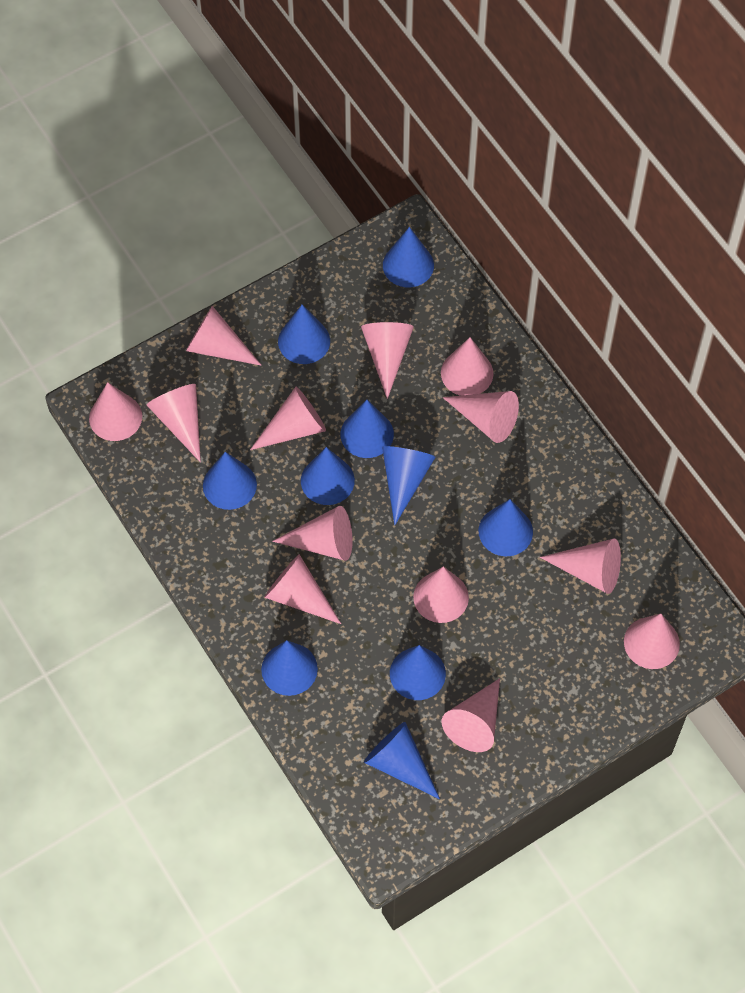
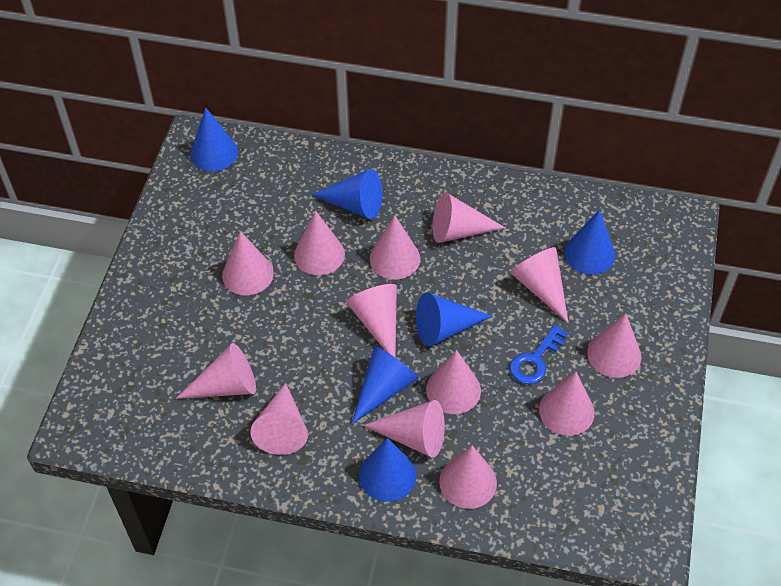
blue cone: 10 -> 6
blue key: 0 -> 1

